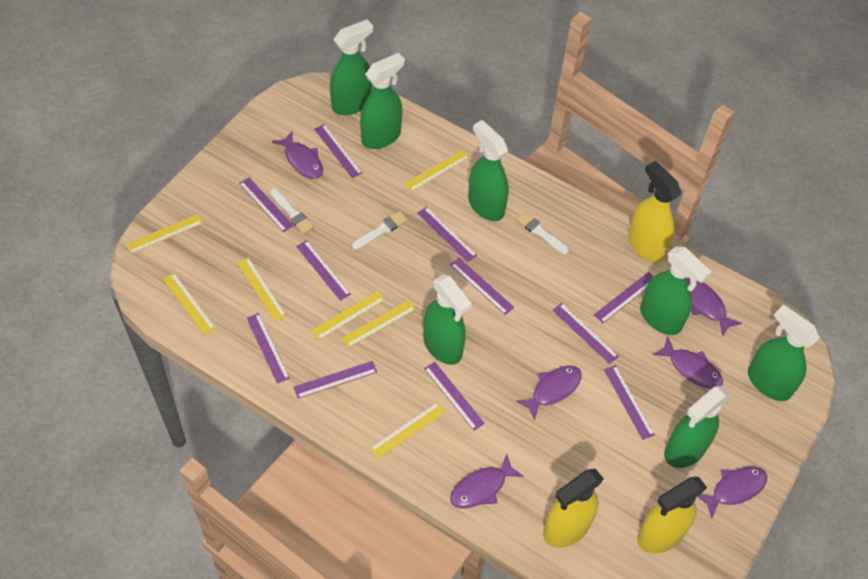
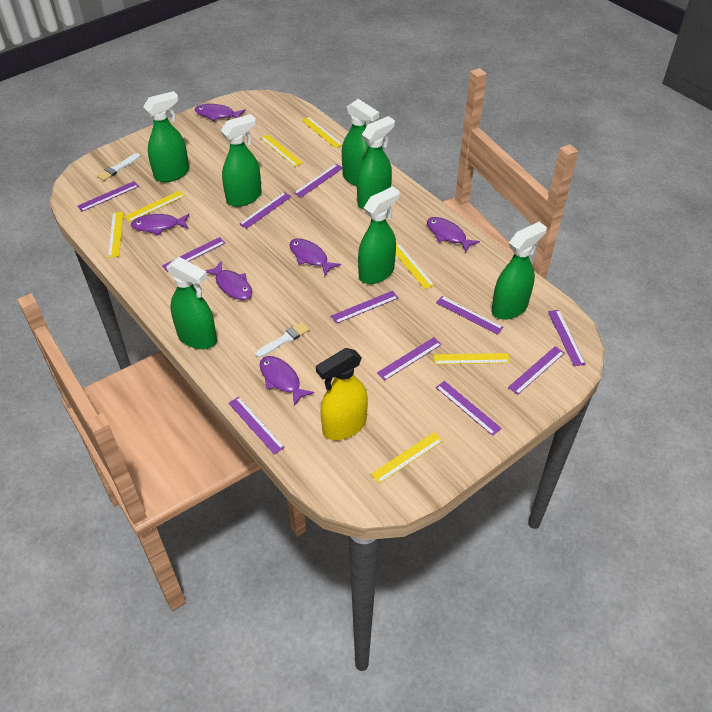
white brush: 3 -> 2
yellow spray bottle: 3 -> 1

